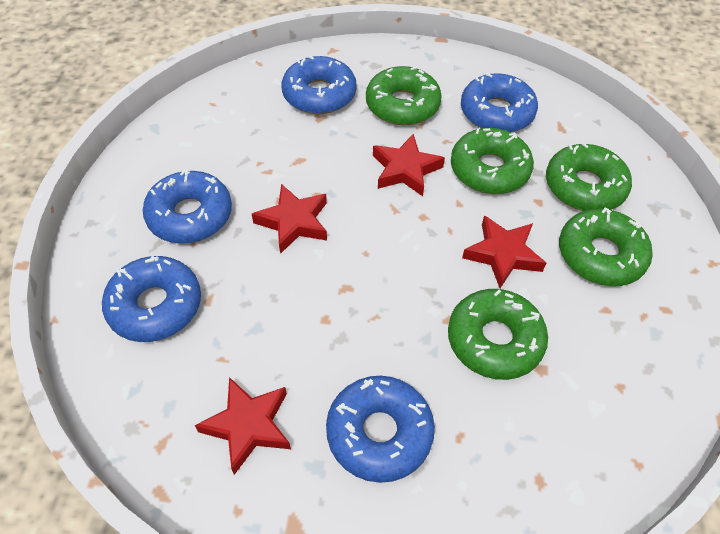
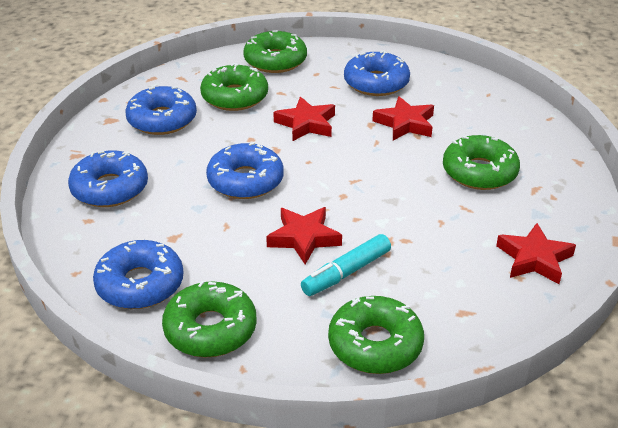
turquoise marker: 0 -> 1

